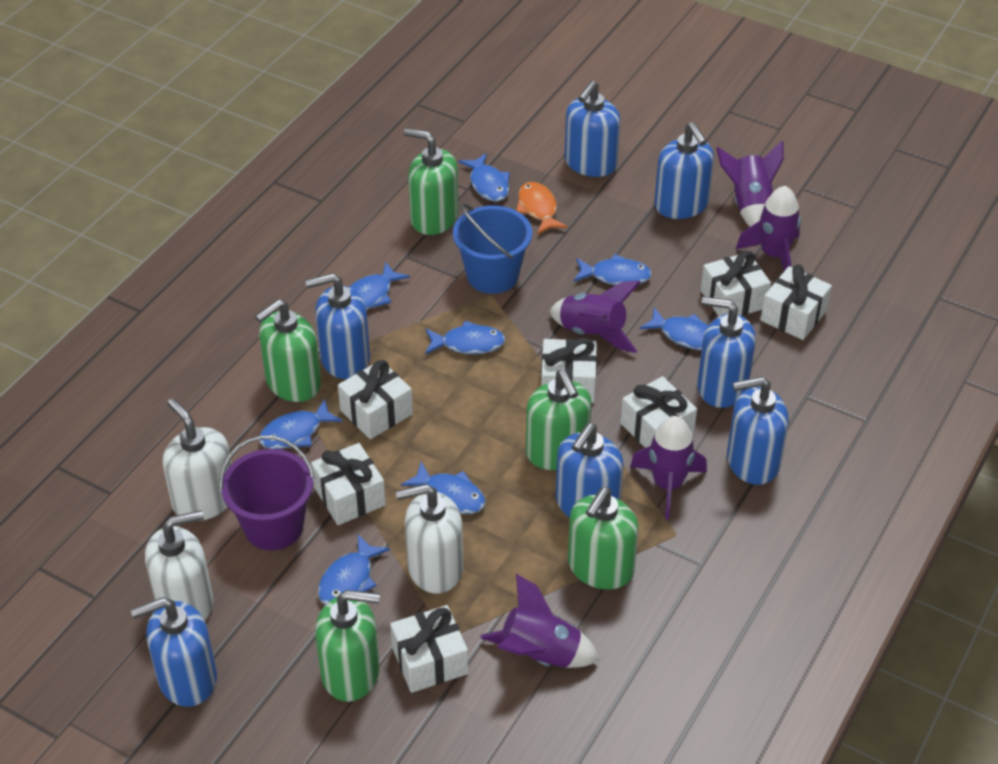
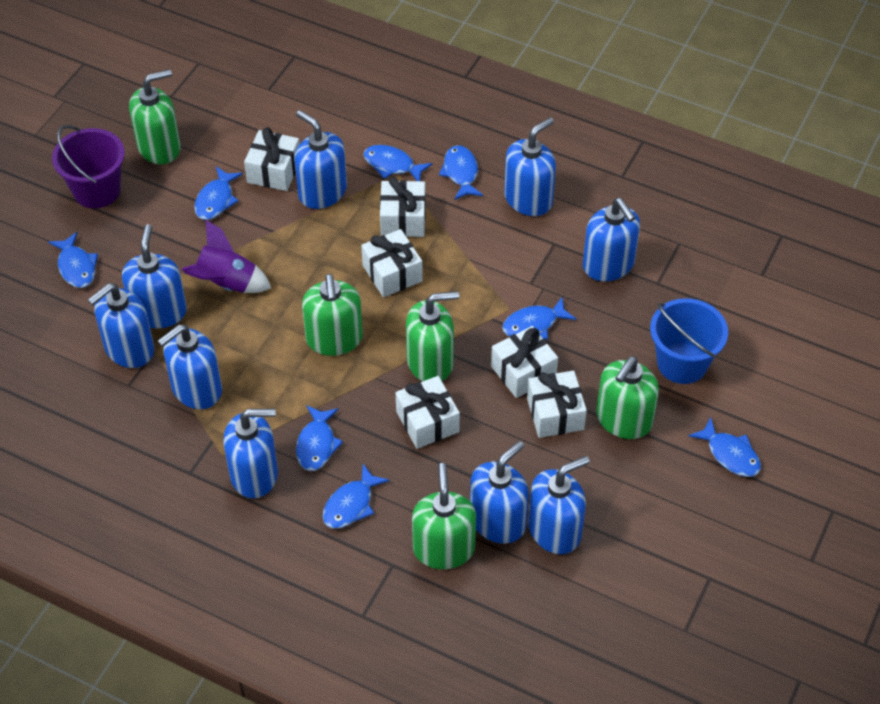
blue soap dispenser: 7 -> 9
orange fish: 1 -> 0
purple rocket: 5 -> 1
white gift: 7 -> 6
white soap dispenser: 3 -> 0

